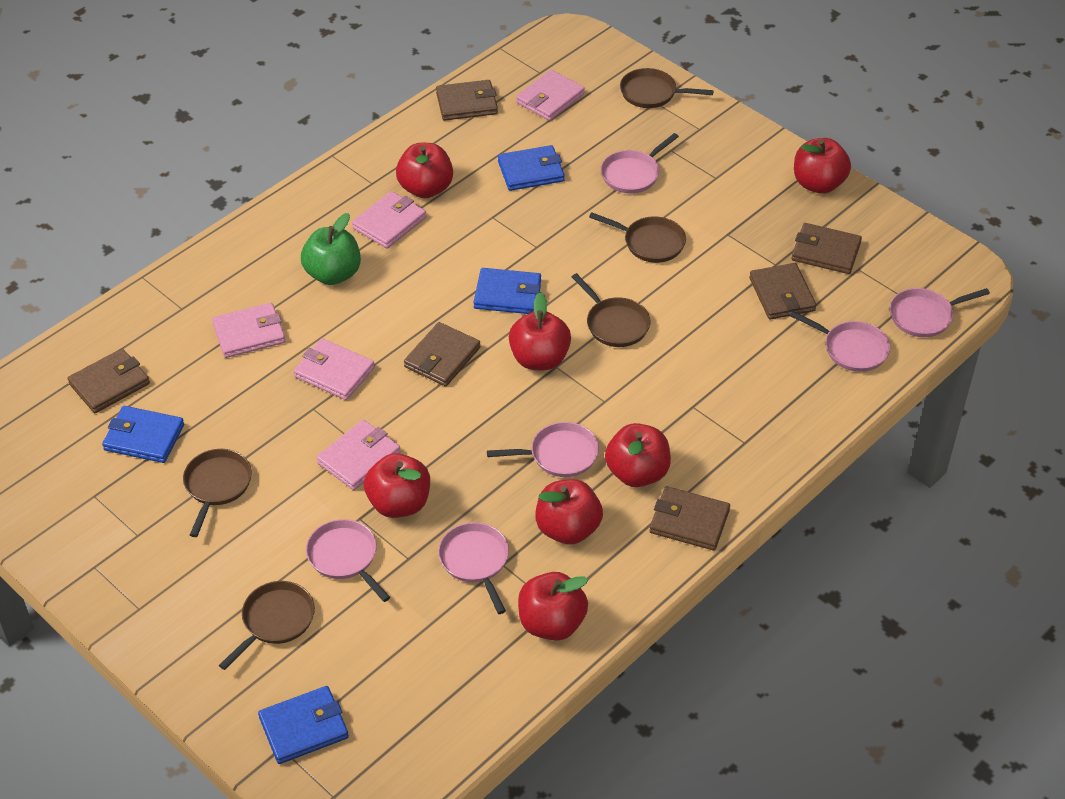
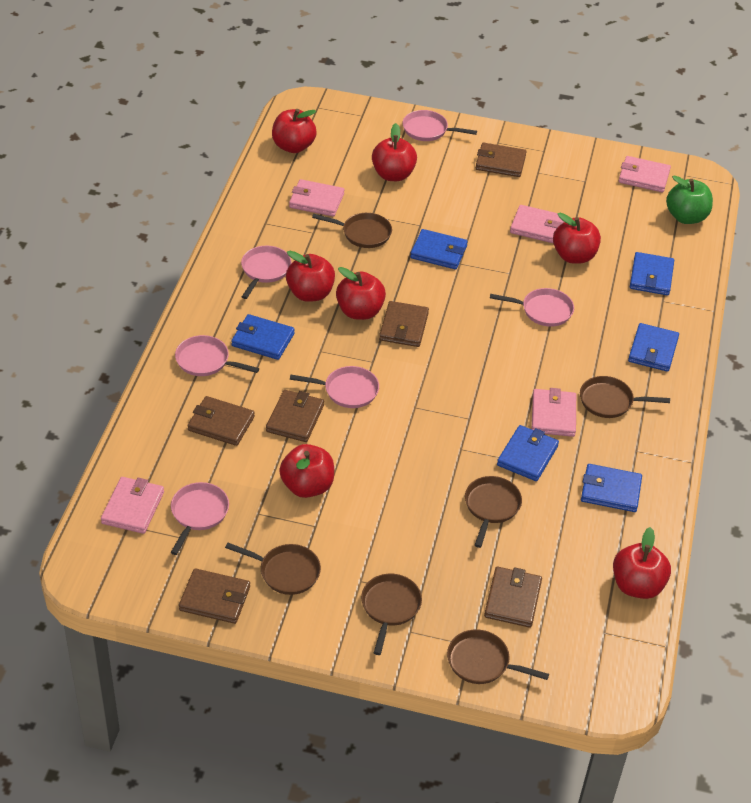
blue wallet: 4 -> 6
brown pan: 5 -> 6

